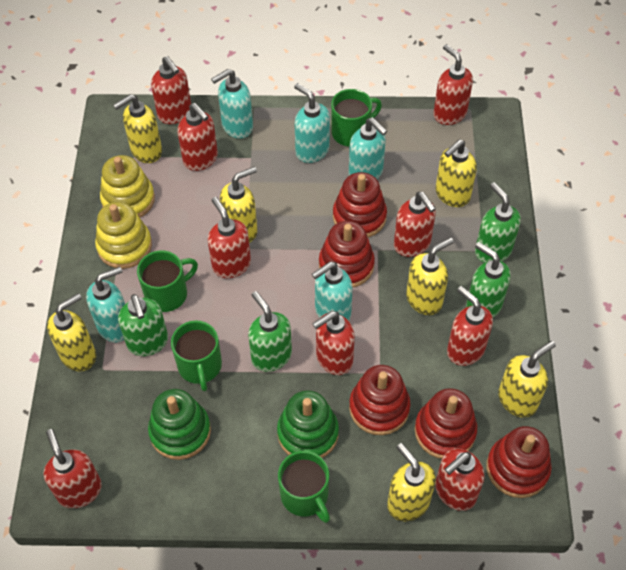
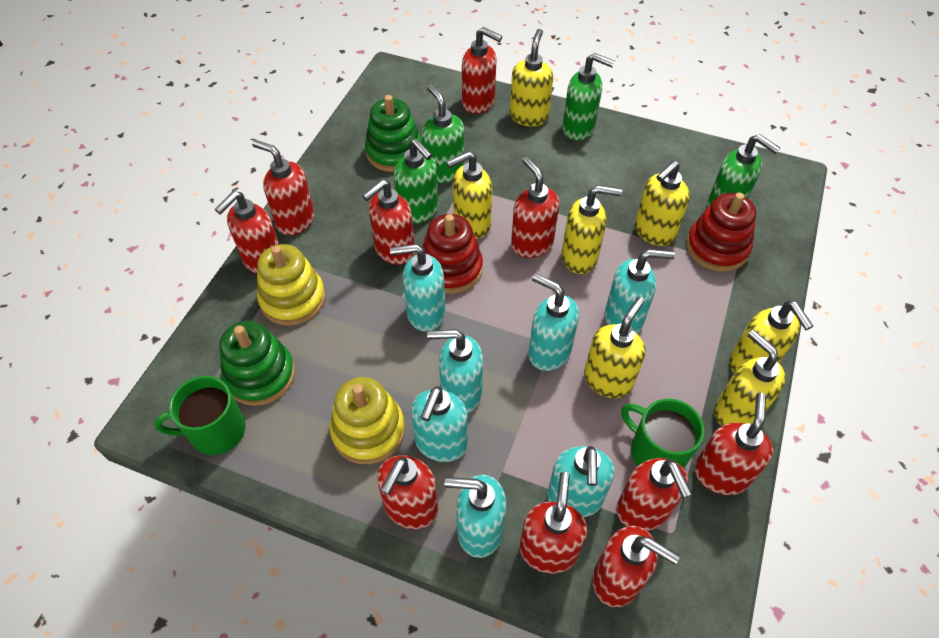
green mug: 4 -> 2
red soap dispenser: 9 -> 10
red stacking toy: 5 -> 2
turquoise soap dispenser: 5 -> 7

